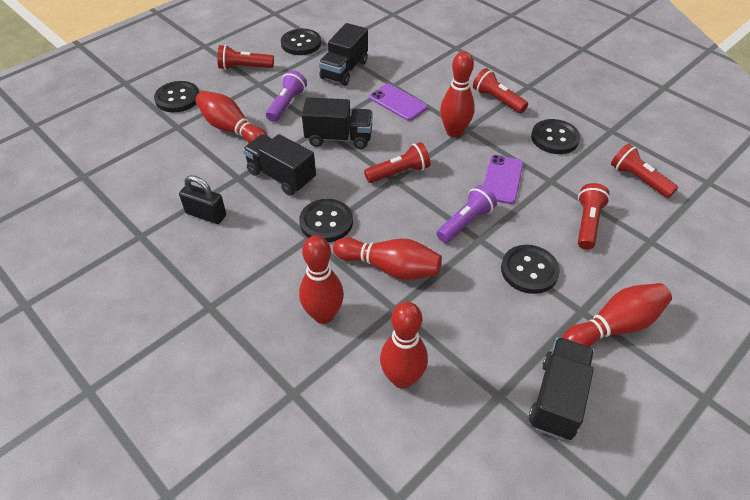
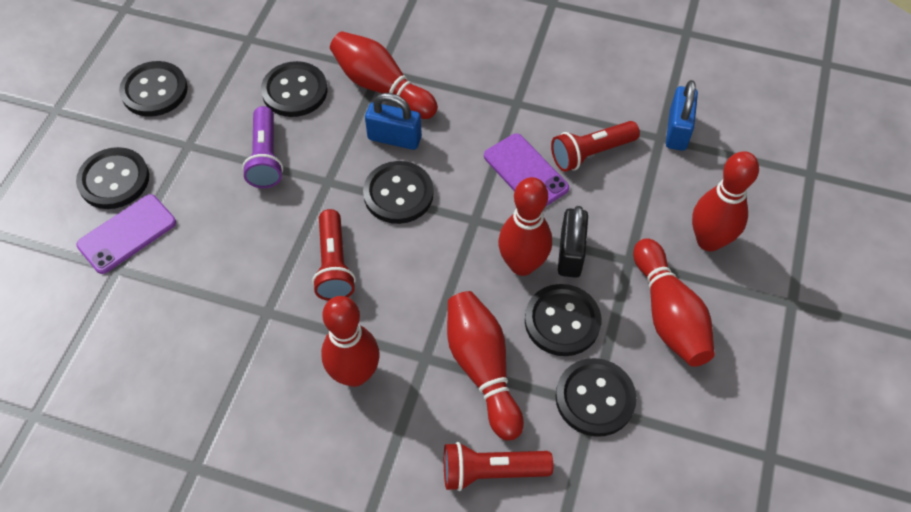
black button: 5 -> 6
black truck: 4 -> 0
blue padlock: 0 -> 2
purple flashlight: 2 -> 1
red flashlight: 5 -> 3

